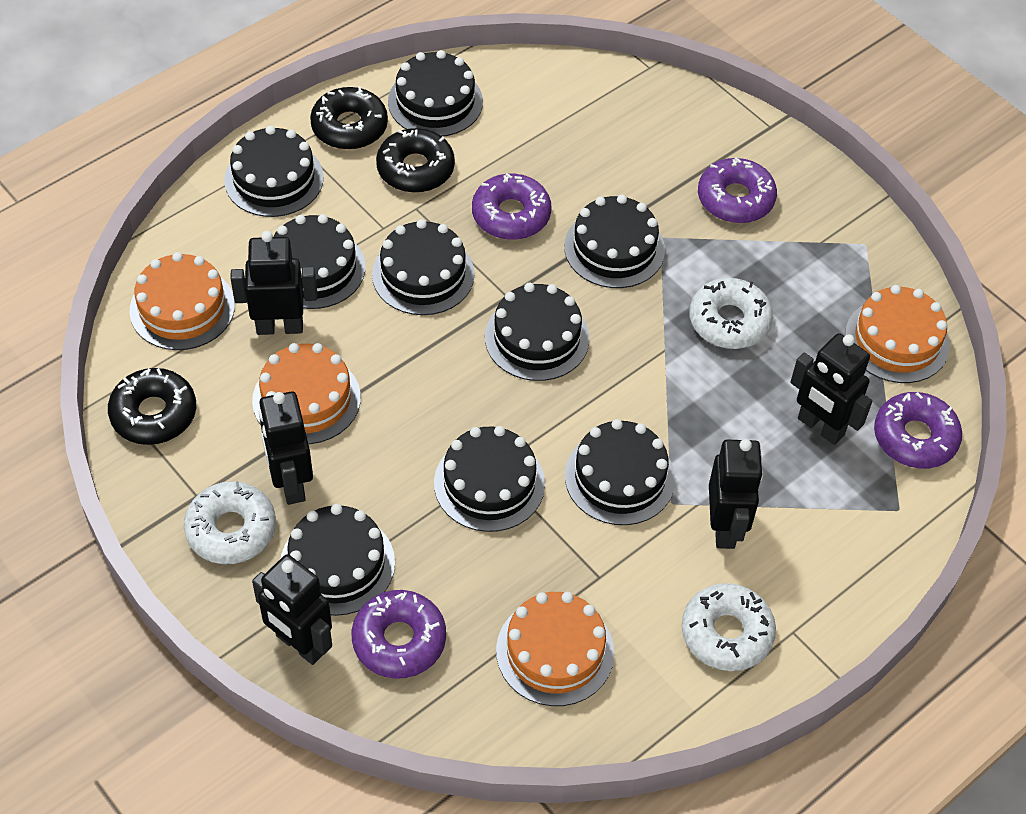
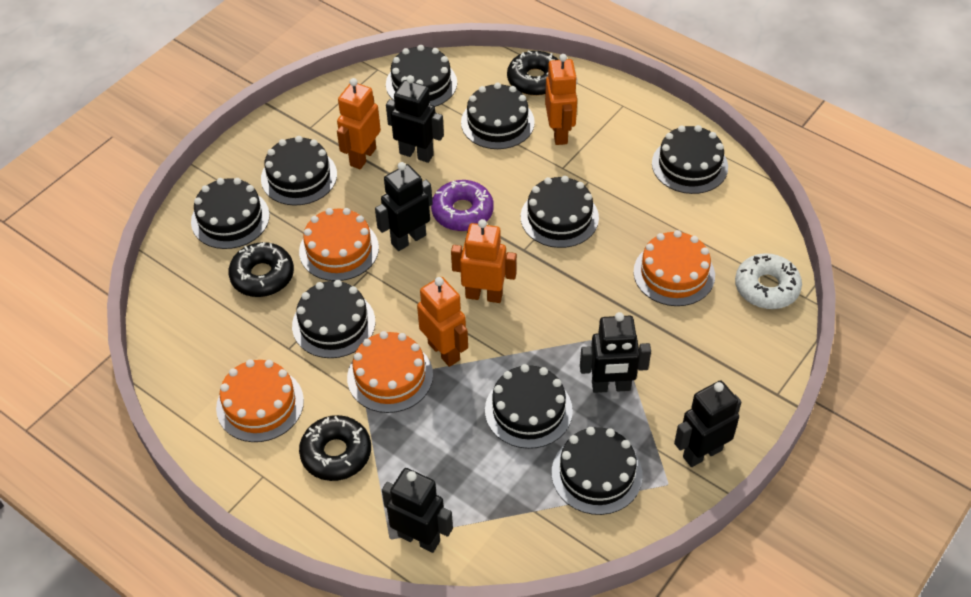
orange robot: 0 -> 4
purple donut: 4 -> 1
white donut: 3 -> 1

